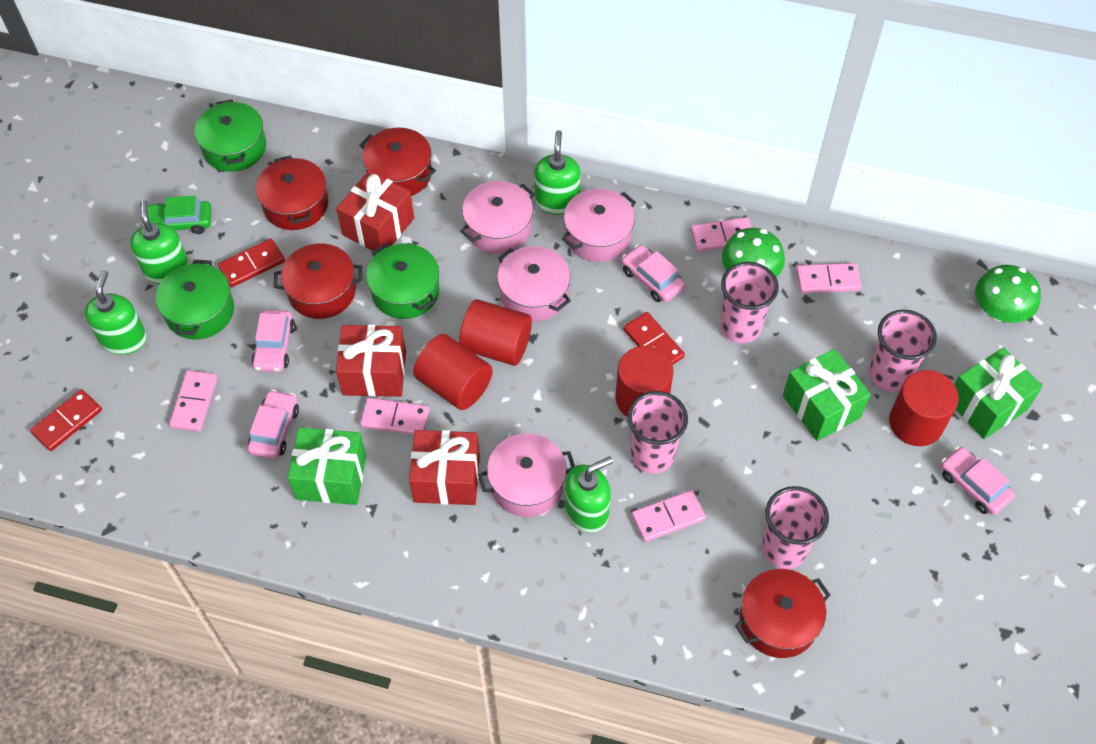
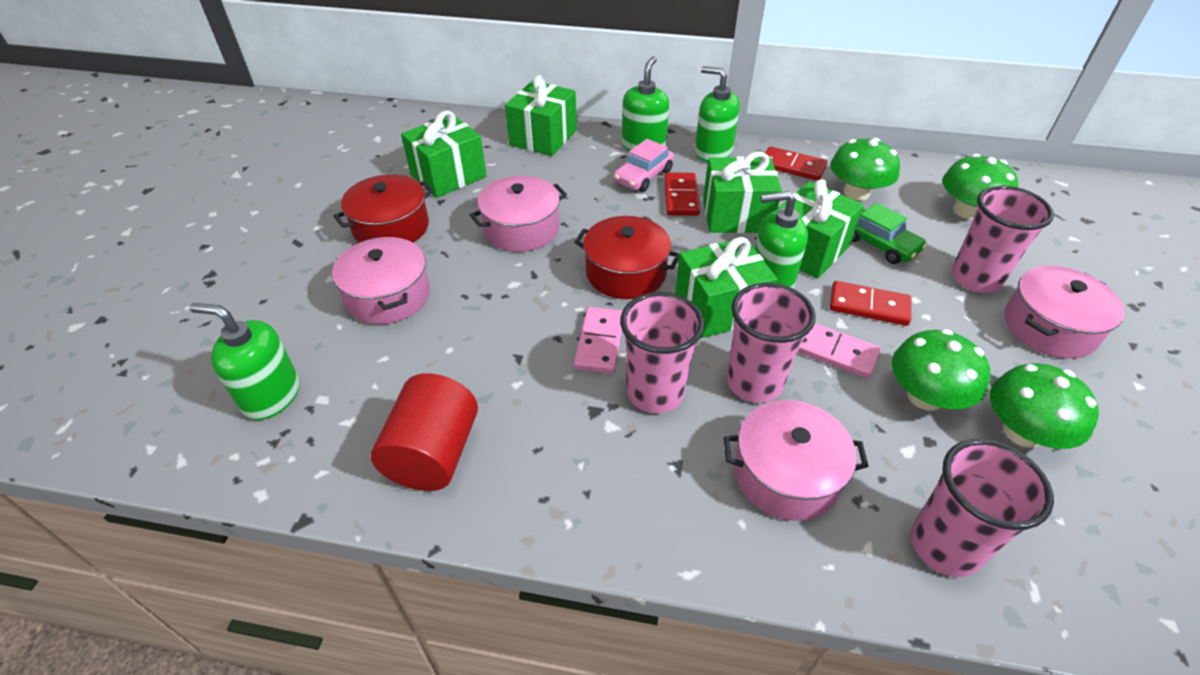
green gift: 3 -> 5
green mushroom: 2 -> 4
green pot: 3 -> 0
pink car: 4 -> 1
pink domino: 5 -> 2
red cylinder: 4 -> 1
red gift: 3 -> 0
red pot: 4 -> 2

